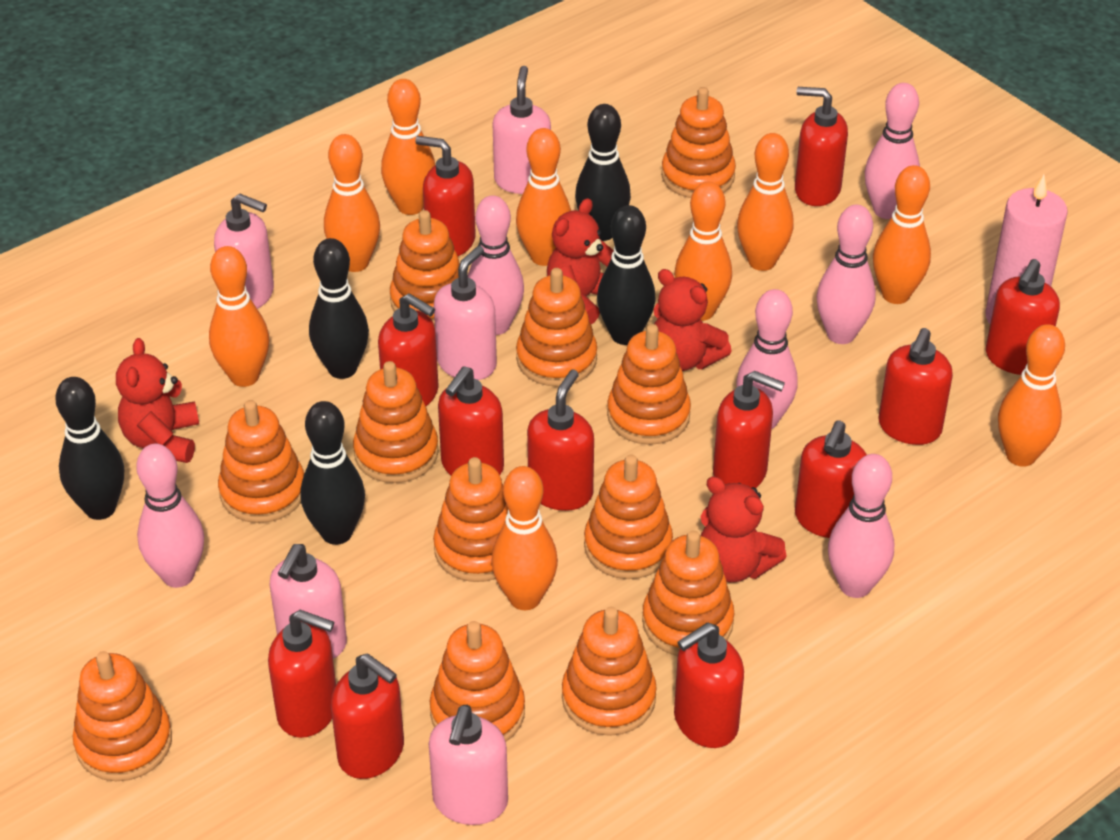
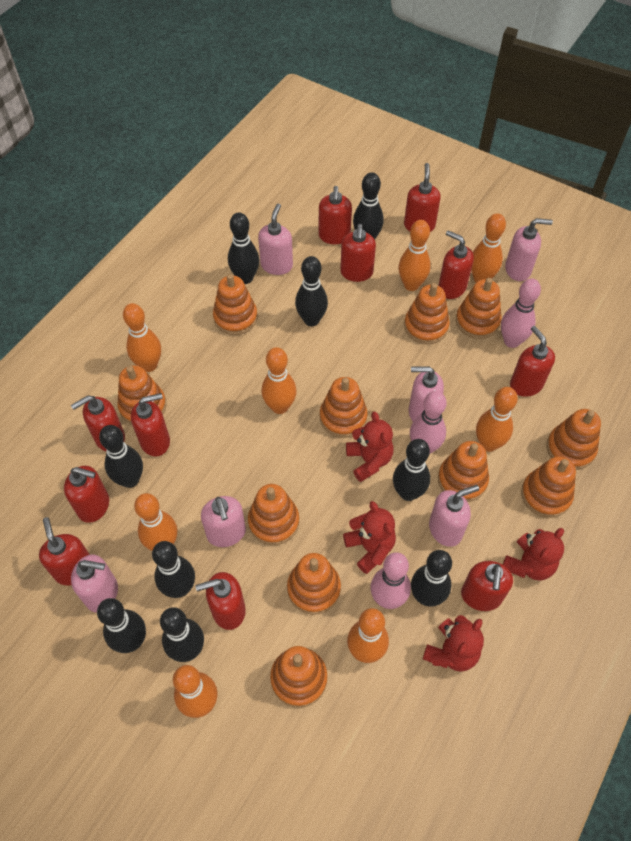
black bowling pin: 5 -> 9
orange bowling pin: 9 -> 8
orange stacking toy: 12 -> 11
pink bowling pin: 6 -> 3
pink candle: 1 -> 0
pink soap dispenser: 5 -> 6
red soap dispenser: 12 -> 11

